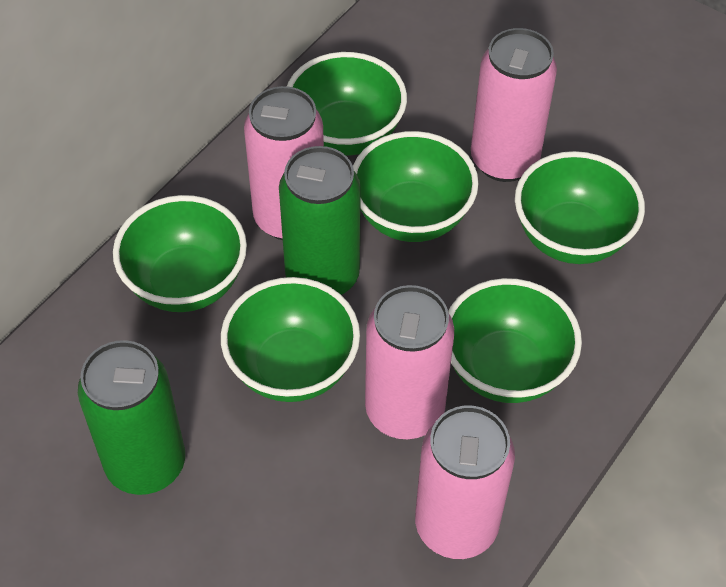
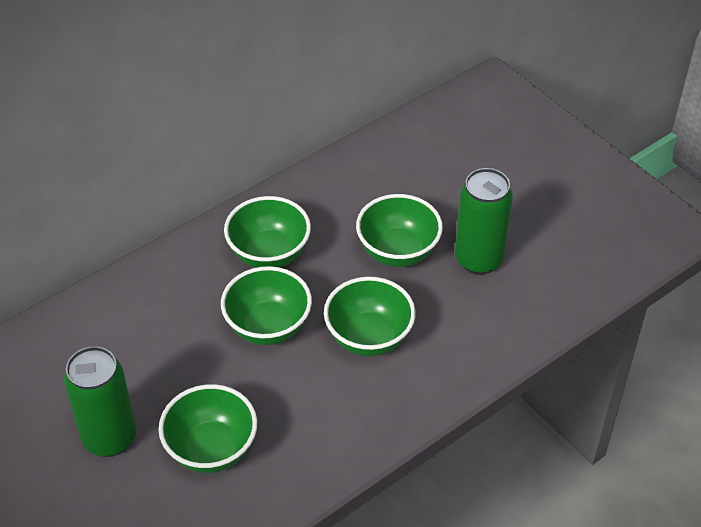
green bowl: 6 -> 5
pink can: 4 -> 0

